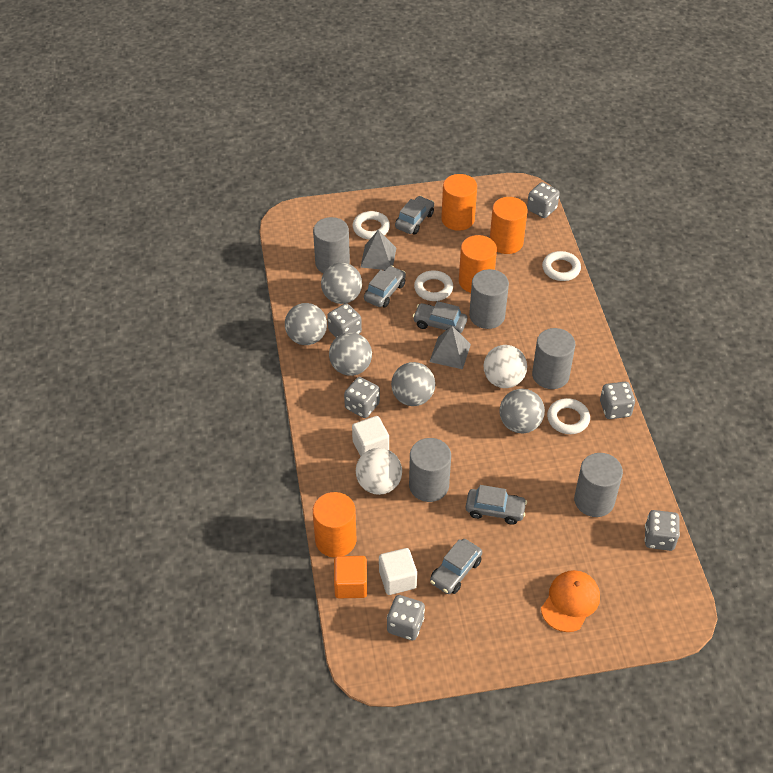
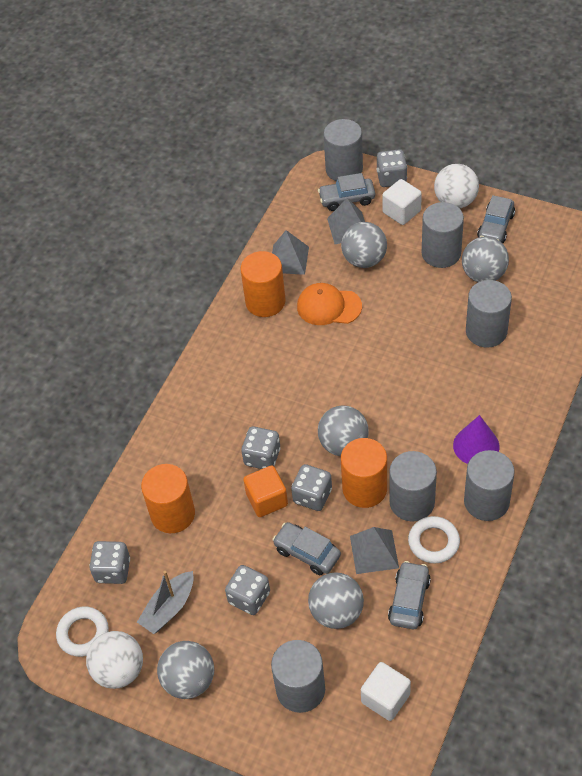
grey boat: 0 -> 1
grey car: 5 -> 4
grey cylinder: 5 -> 6
grey dice: 6 -> 5
grey pyramid: 2 -> 3
orange cylinder: 4 -> 3
purple cone: 0 -> 1
white ring: 4 -> 2

